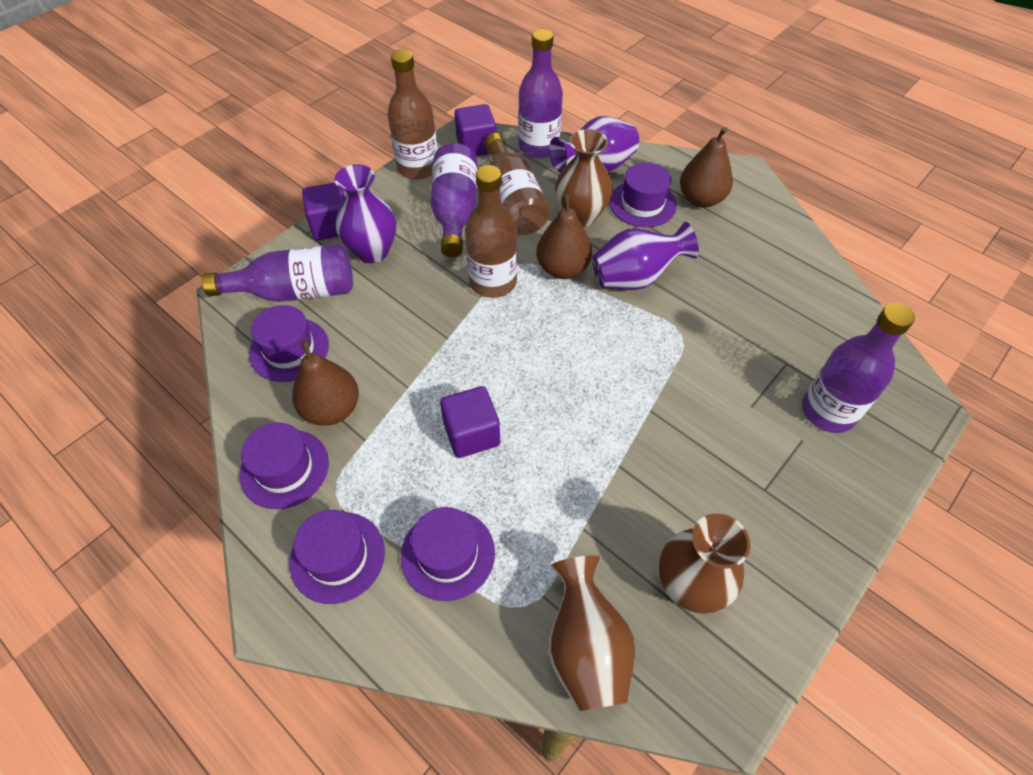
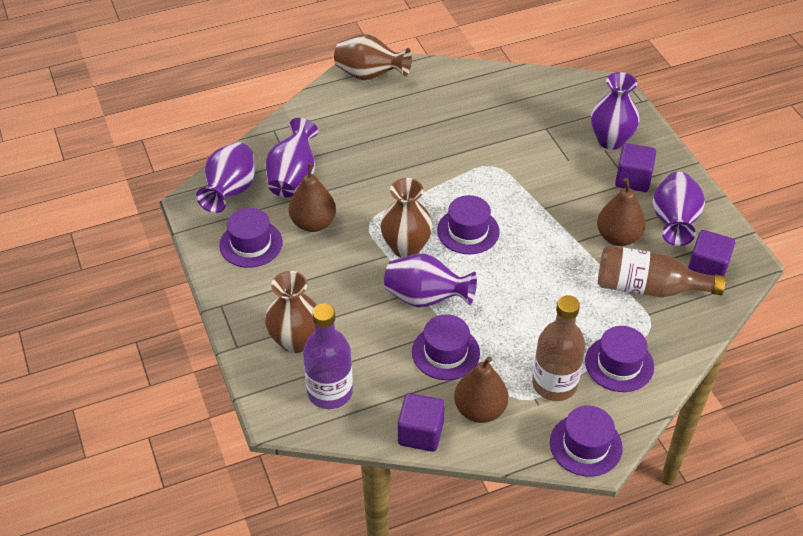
brown bottle: 3 -> 2
purple bottle: 4 -> 1
purple vase: 3 -> 5

